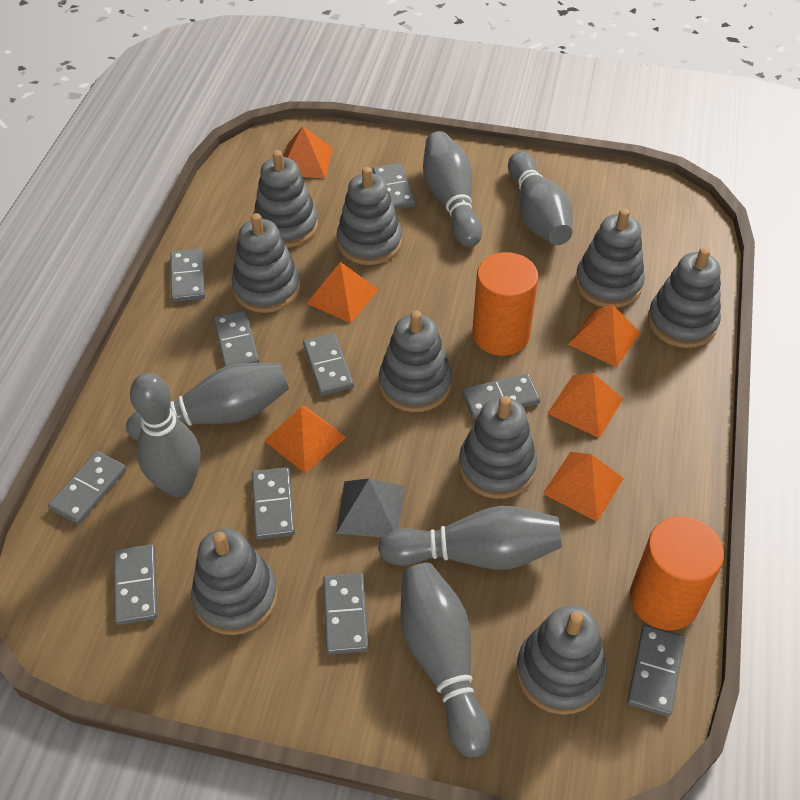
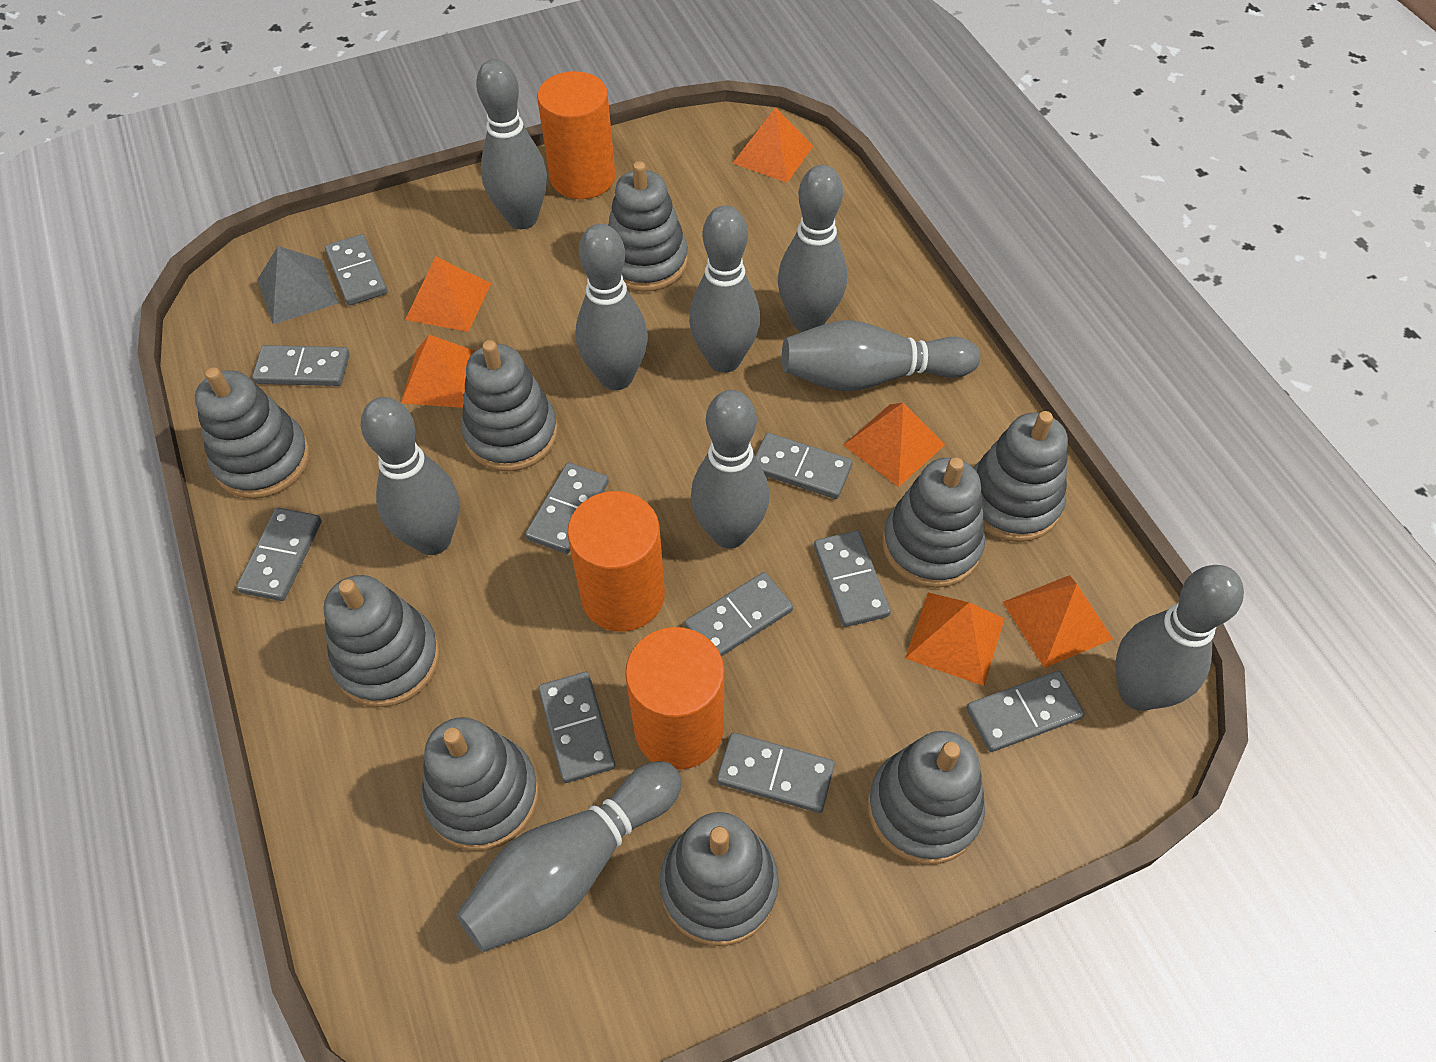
grey bowling pin: 6 -> 9
orange cylinder: 2 -> 3

